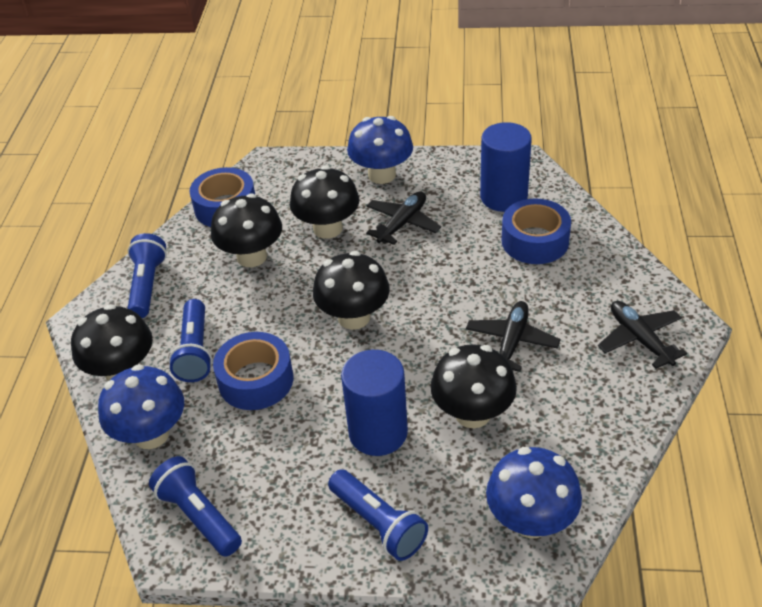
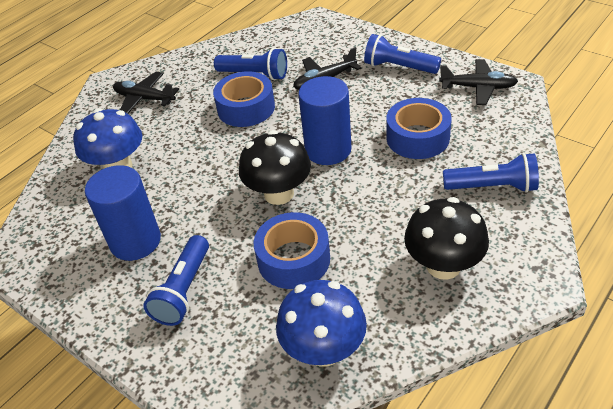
black mushroom: 5 -> 2
blue mushroom: 3 -> 2

